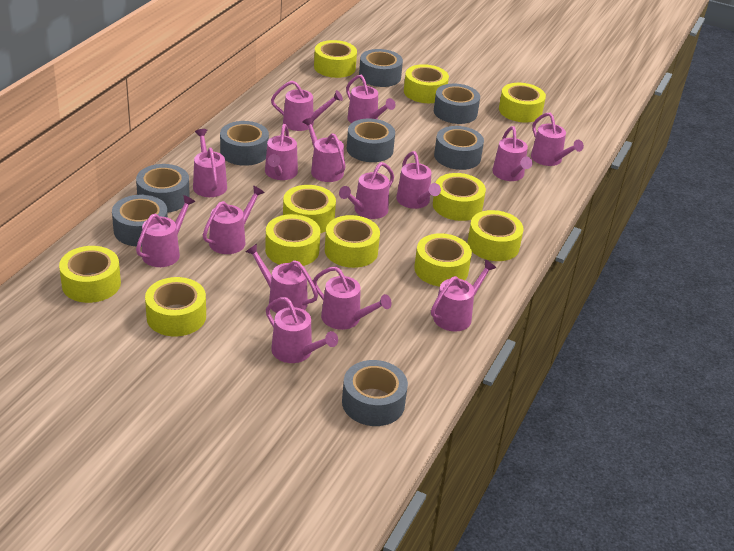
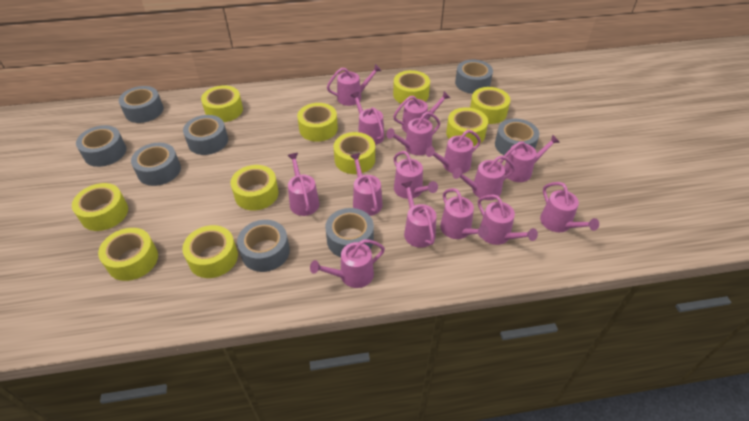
yellow tape: 11 -> 10

